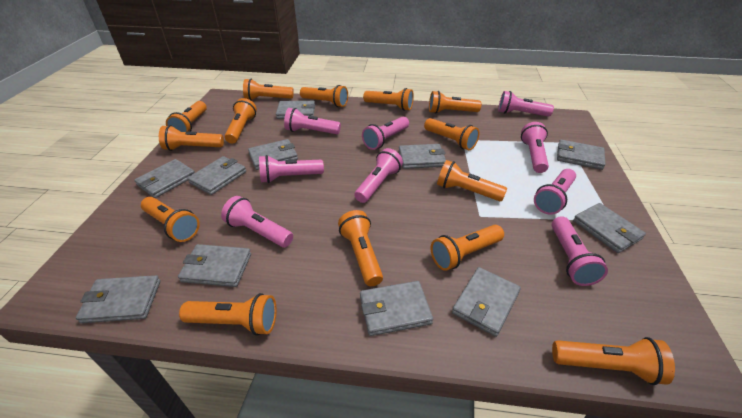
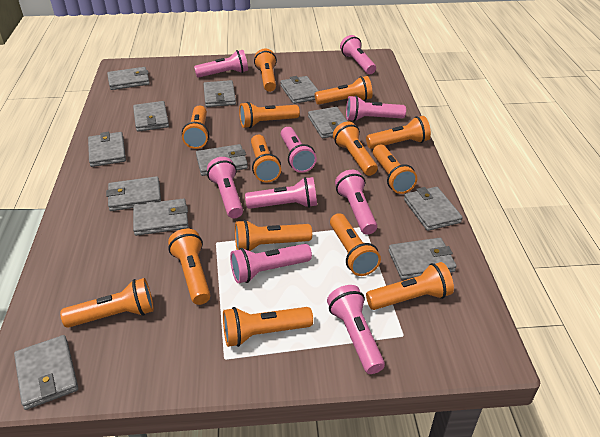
grey wallet: 11 -> 12

